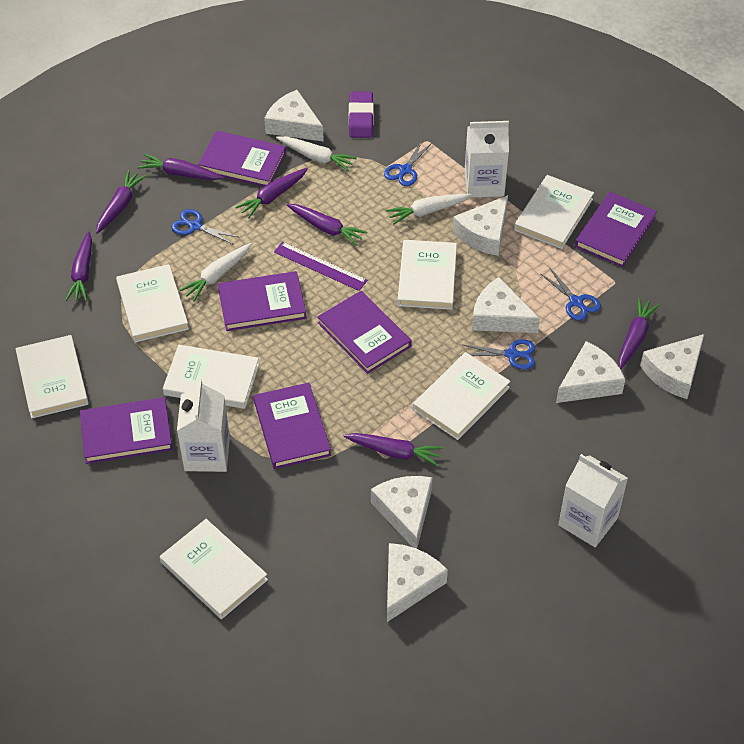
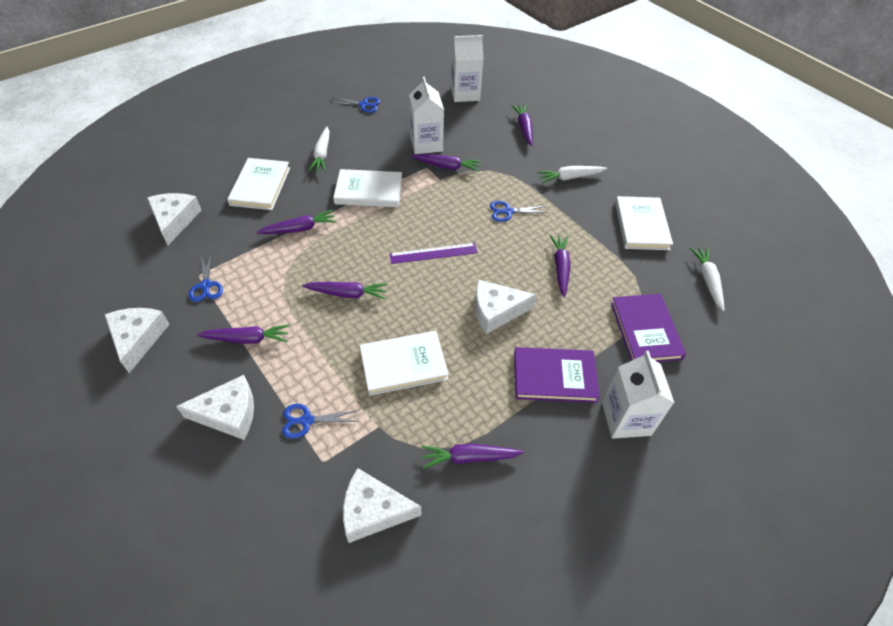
purple book: 6 -> 2
purple eraser: 1 -> 0
white book: 7 -> 4
white cheese: 7 -> 5

